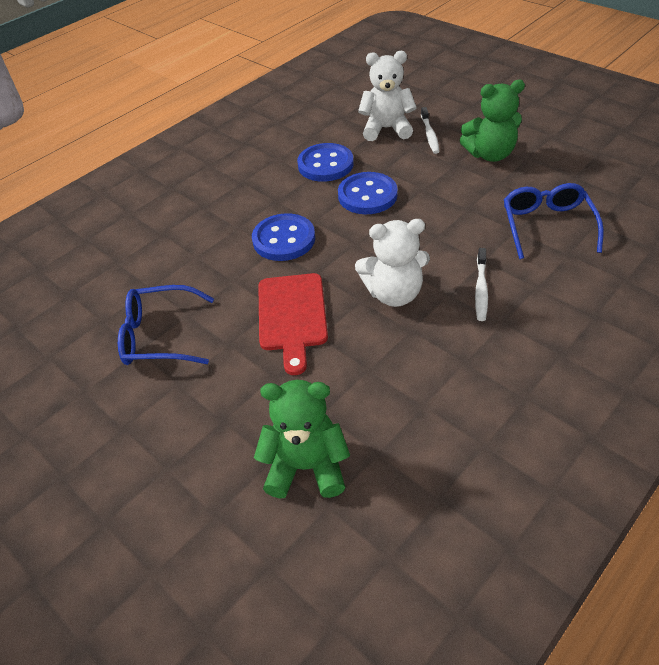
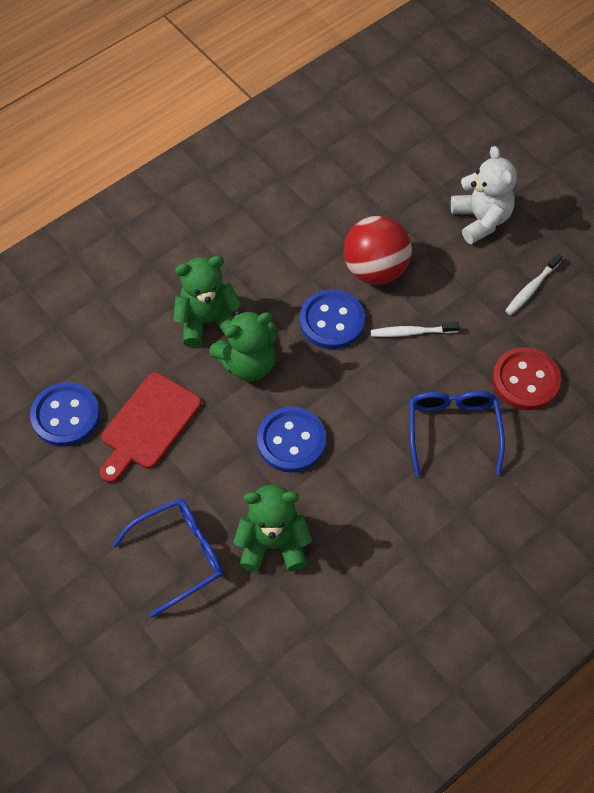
green teddy bear: 2 -> 3
red ball: 0 -> 1
red button: 0 -> 1
white teddy bear: 2 -> 1

